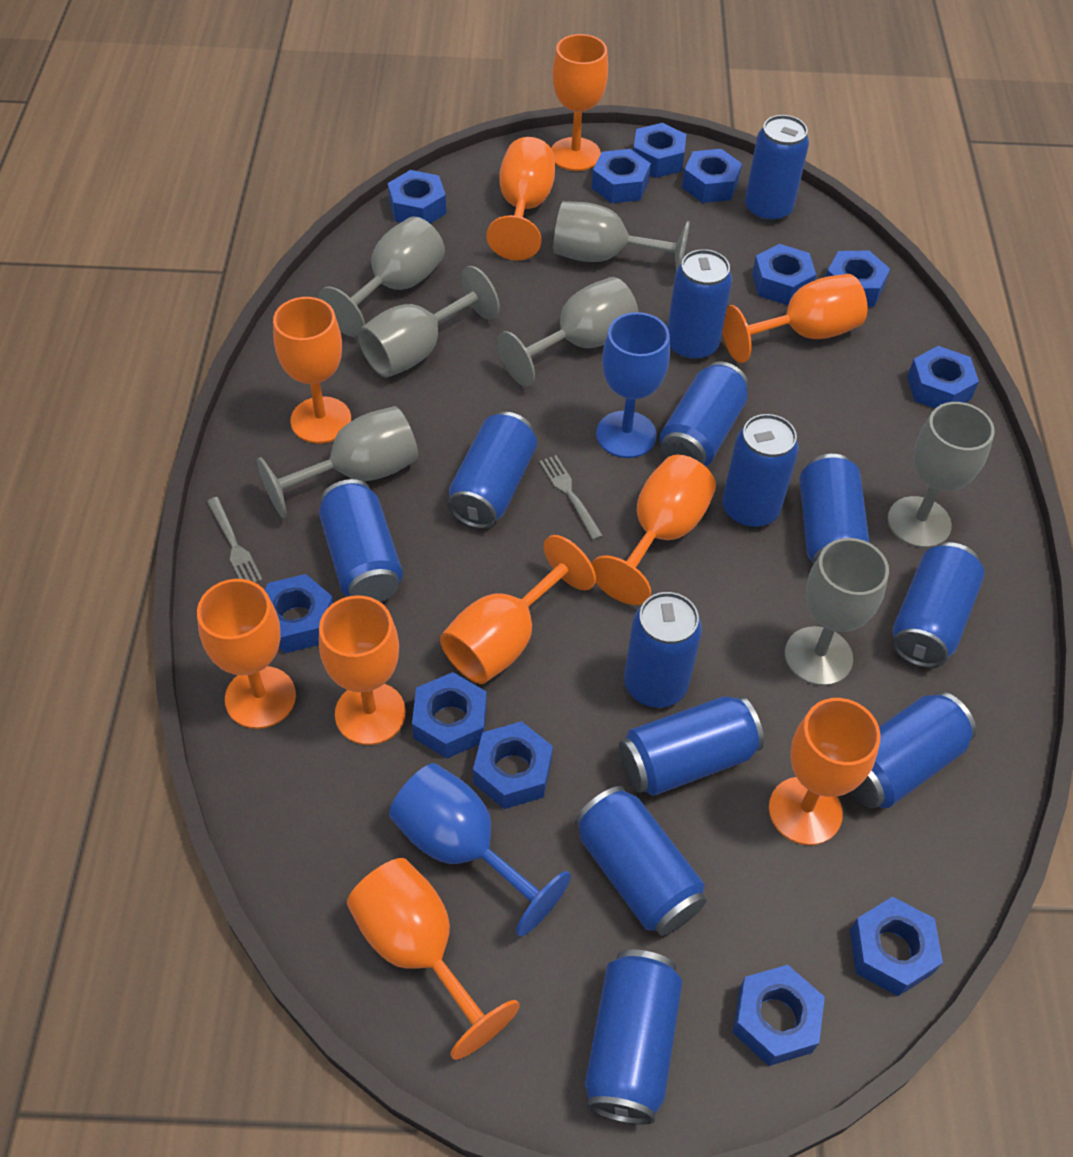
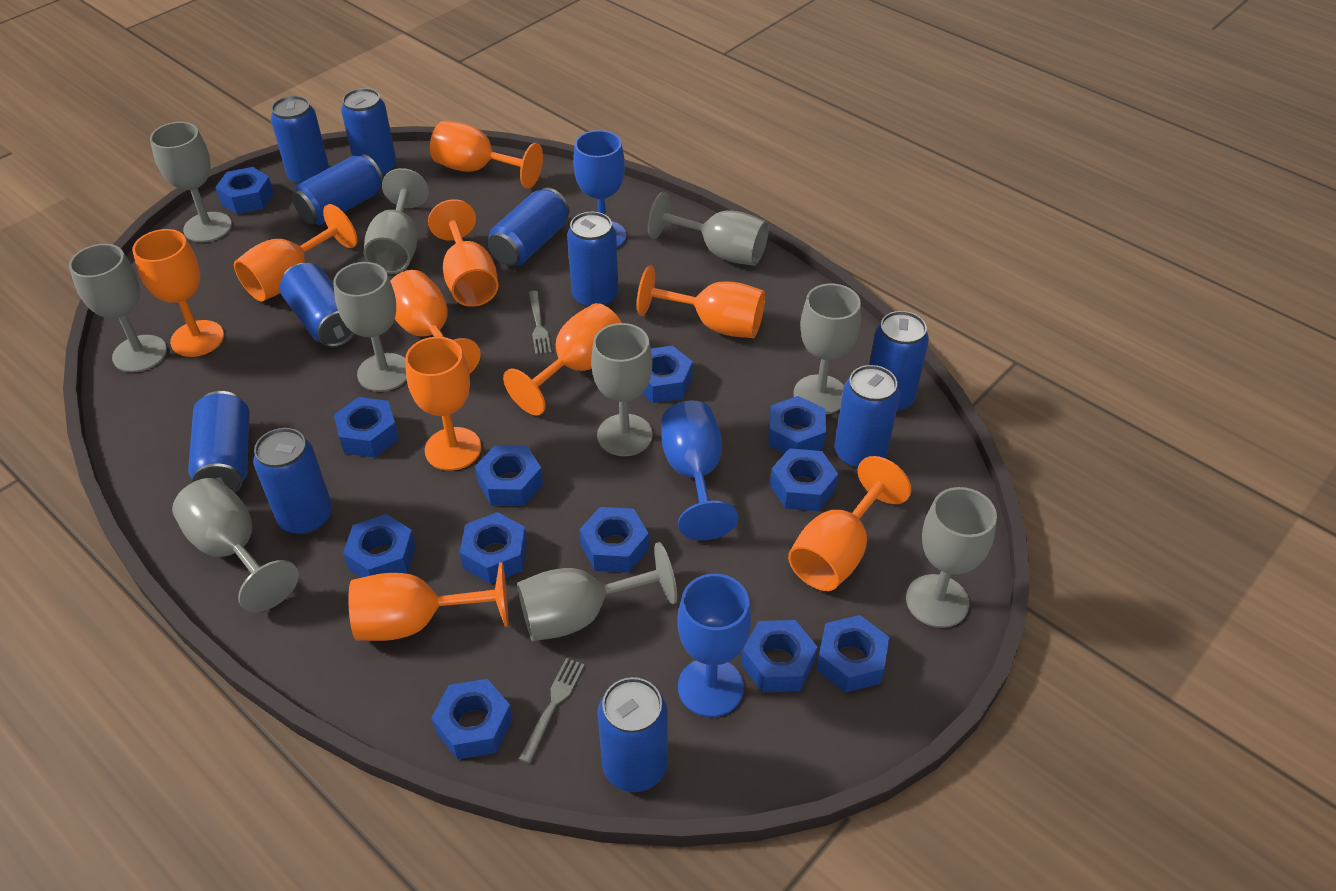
blue can: 13 -> 11
blue goblet: 2 -> 3
grey goblet: 7 -> 10

